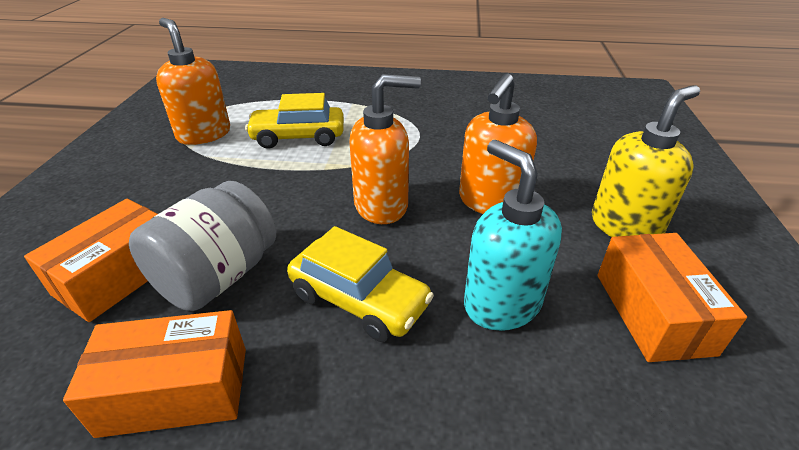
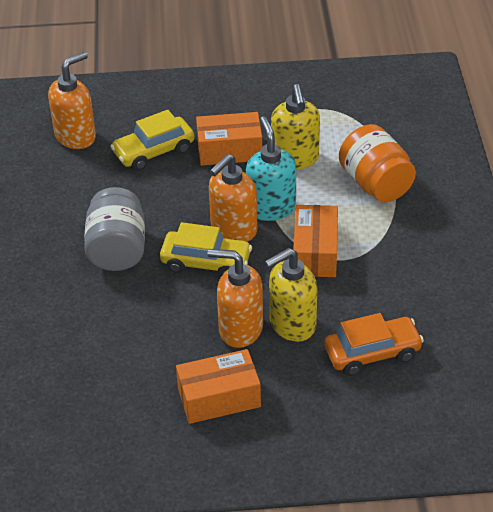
orange car: 0 -> 1
orange jar: 0 -> 1
yellow soap dispenser: 1 -> 2

